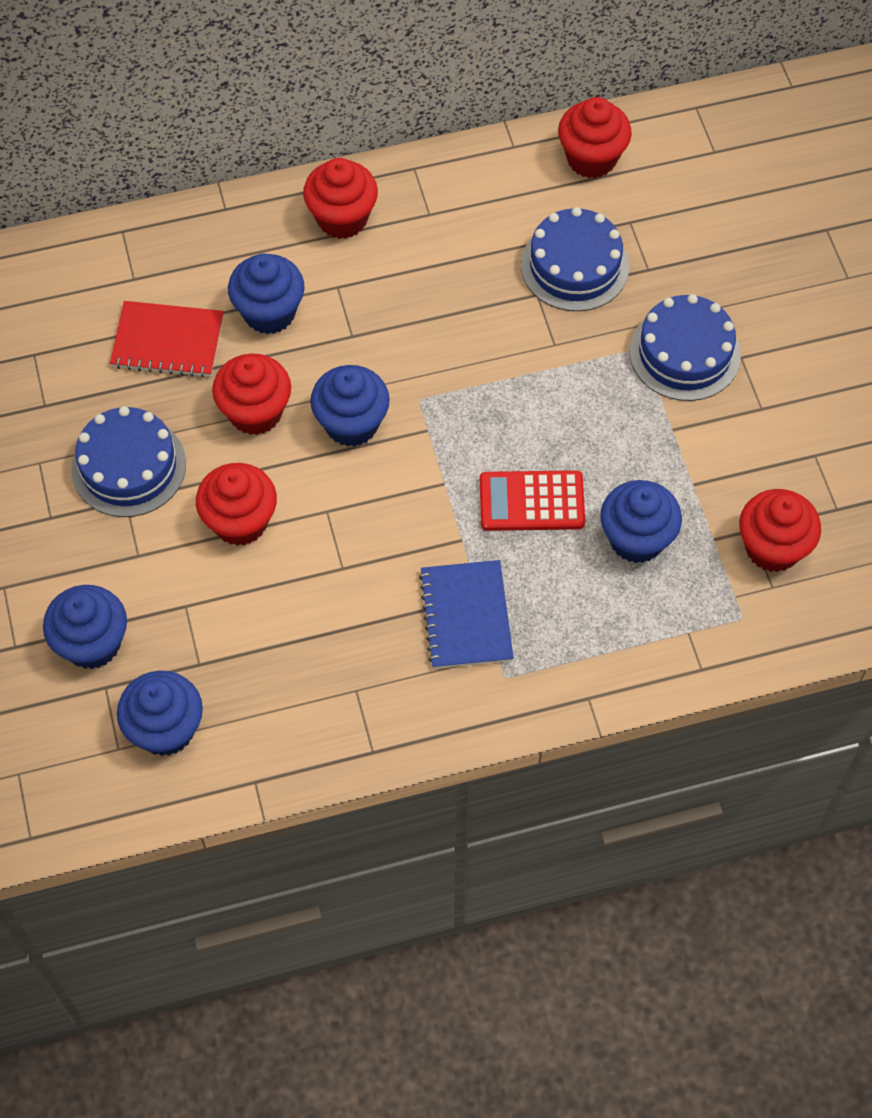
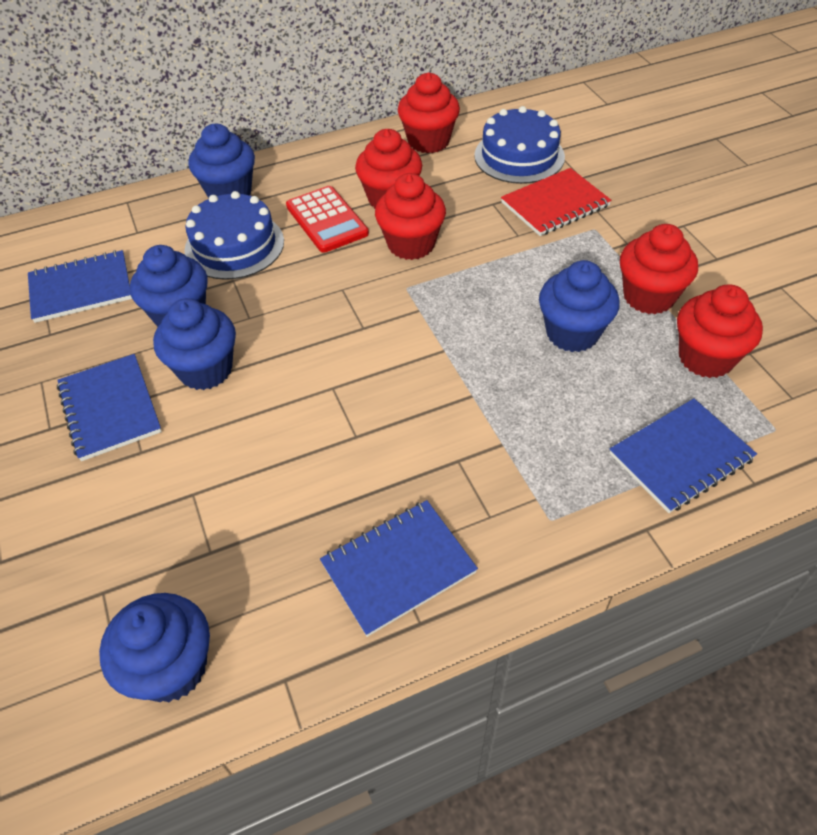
blue cake: 3 -> 2
blue notebook: 1 -> 4

